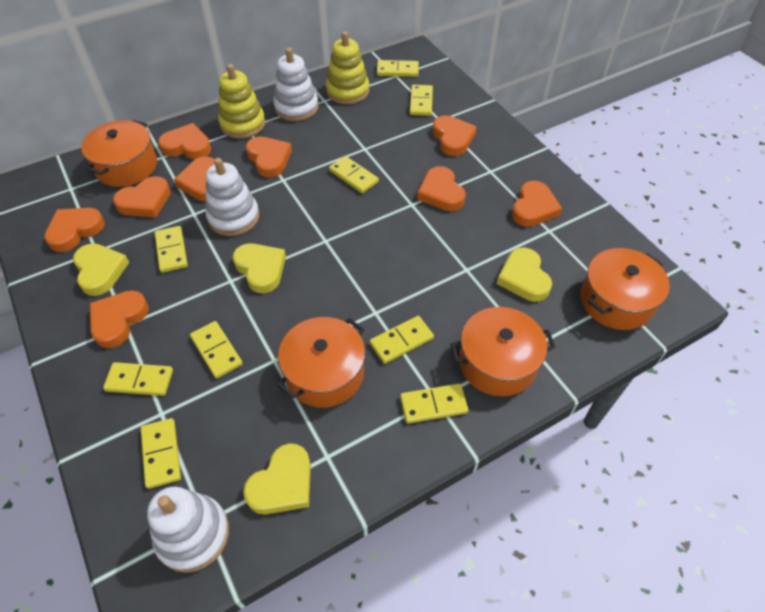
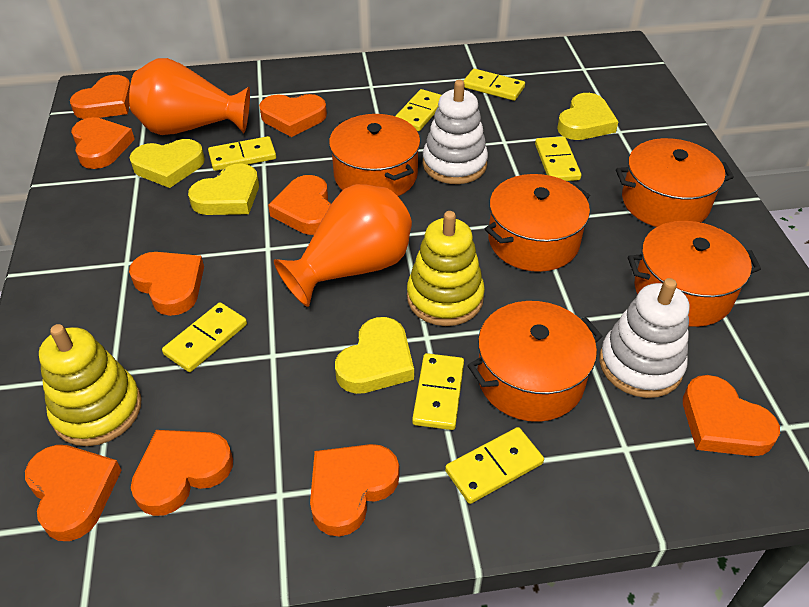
orange pot: 4 -> 5
orange vase: 0 -> 2
white stacking toy: 3 -> 2
yellow domino: 9 -> 7

